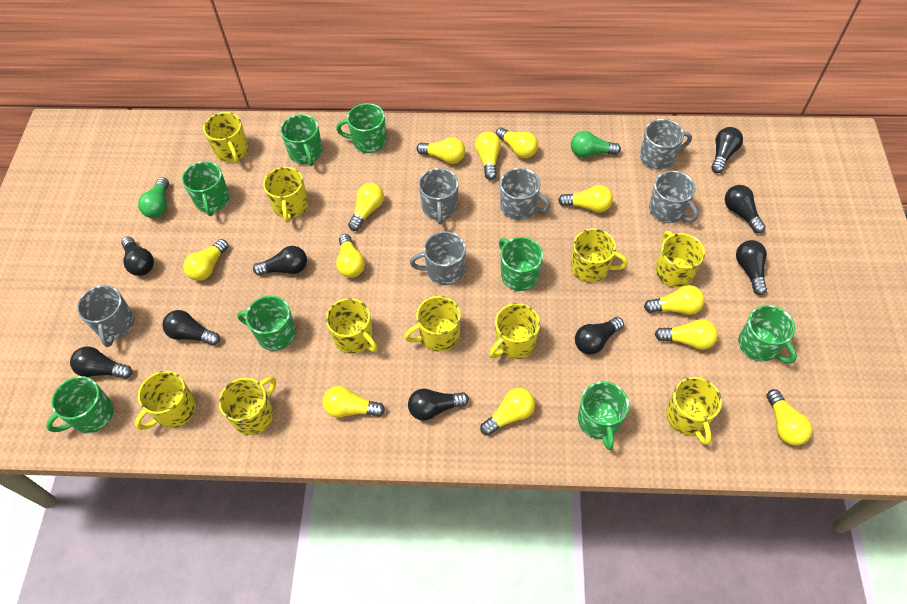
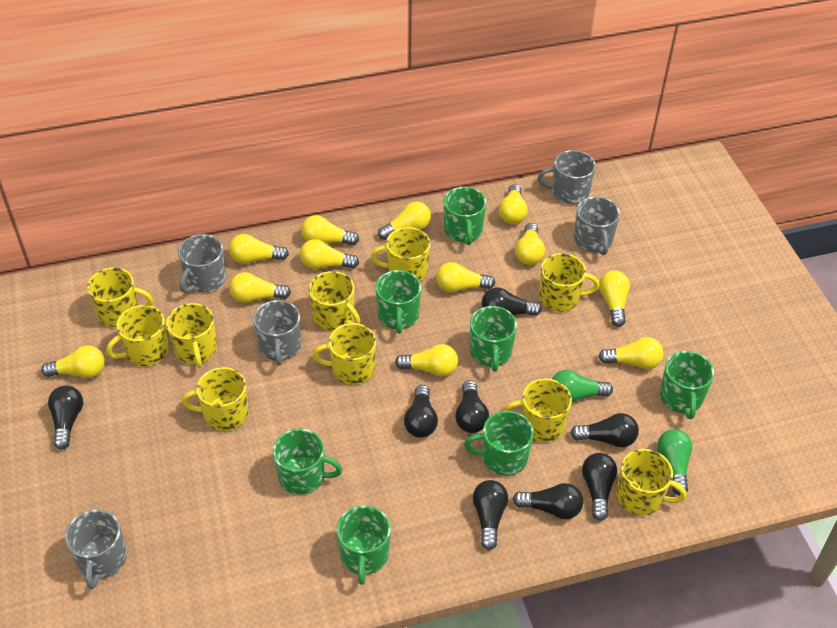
black light bulb: 9 -> 8
green mug: 8 -> 7
grey mug: 6 -> 5

